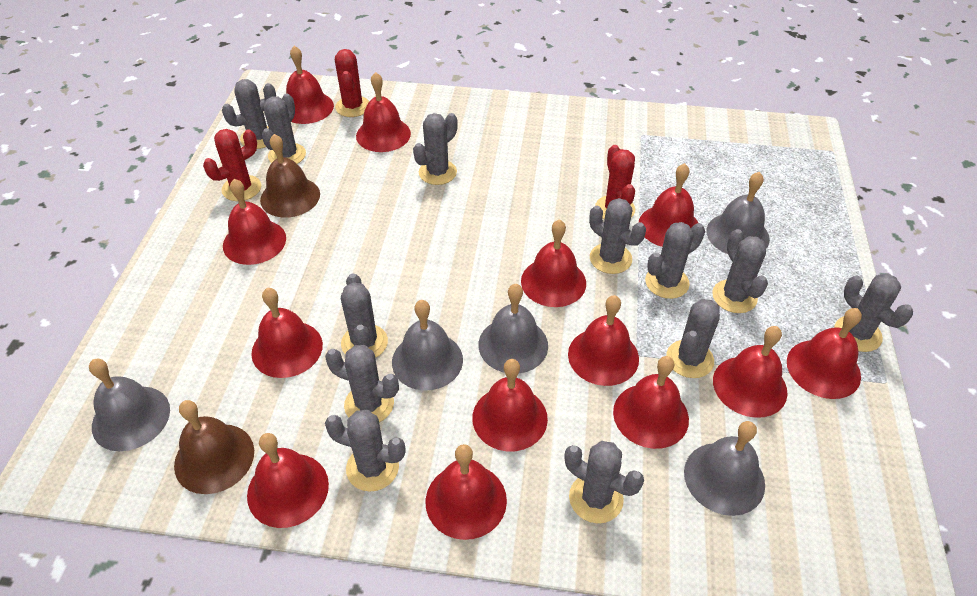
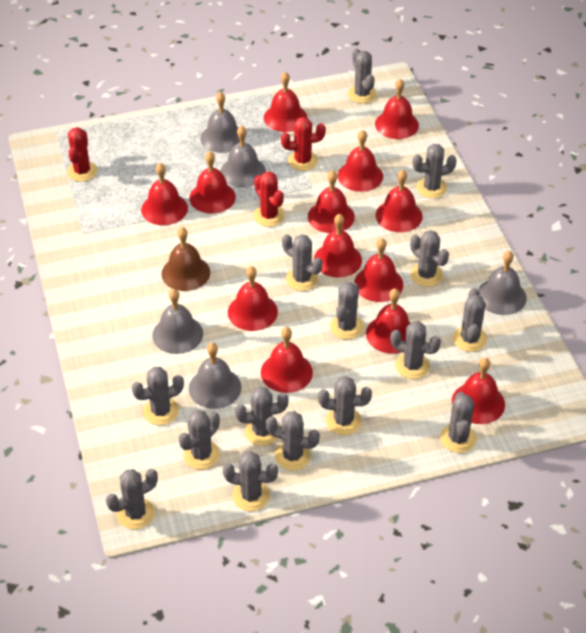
brown bell: 2 -> 1
grey cactus: 12 -> 15

